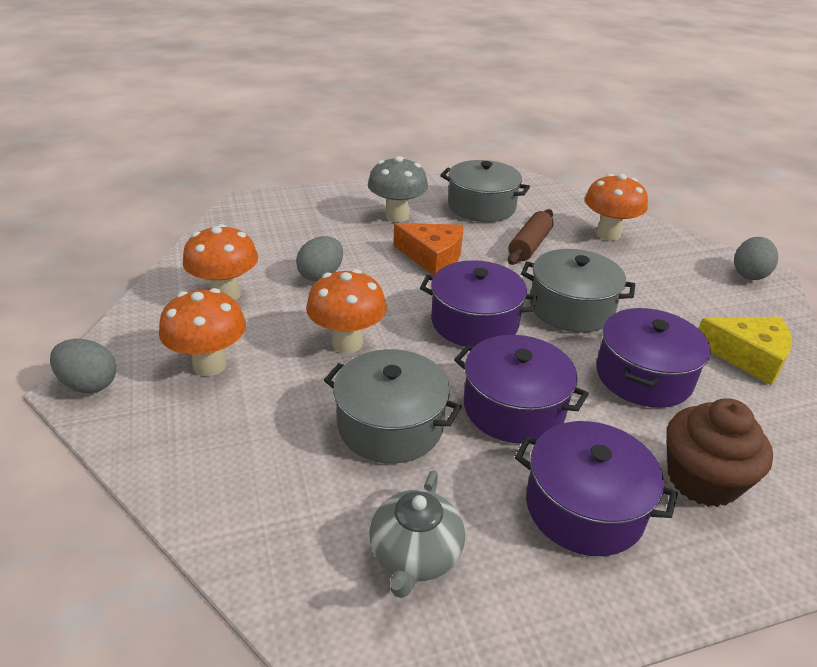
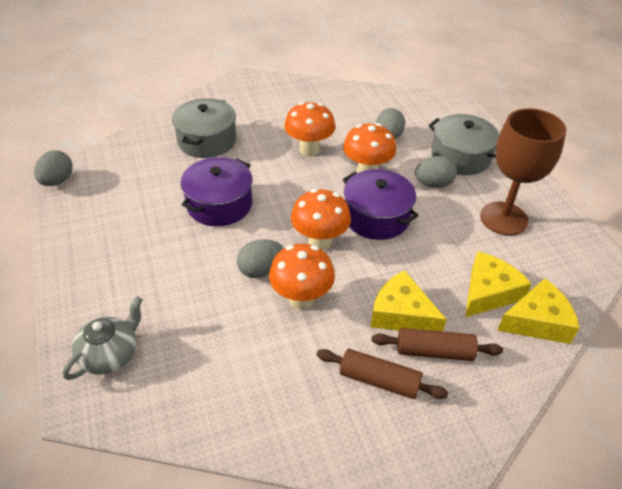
brown cupcake: 1 -> 0
brown goblet: 0 -> 1
brown rolling pin: 1 -> 2
grey egg: 3 -> 4
grey mushroom: 1 -> 0
grey pot: 3 -> 2
orange cheese: 1 -> 0
purple pot: 4 -> 2
yellow cheese: 1 -> 3

